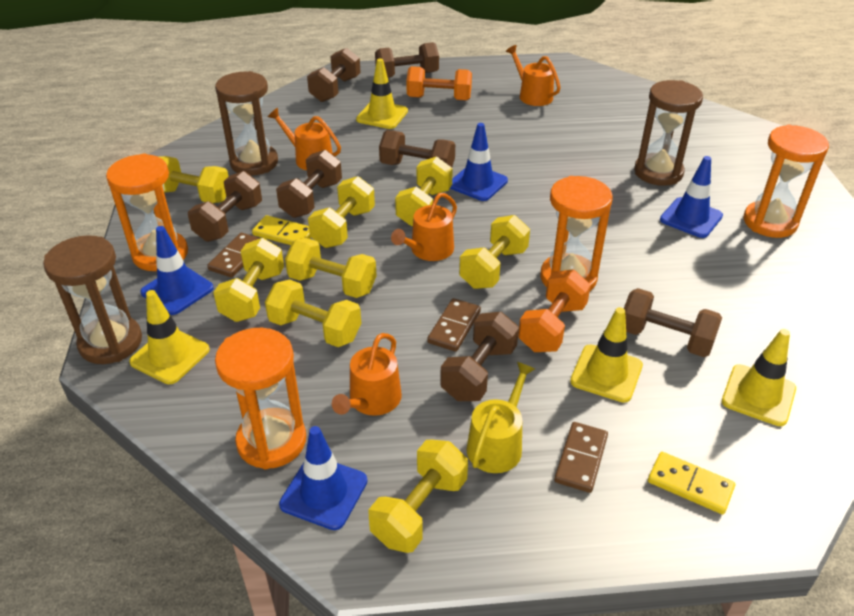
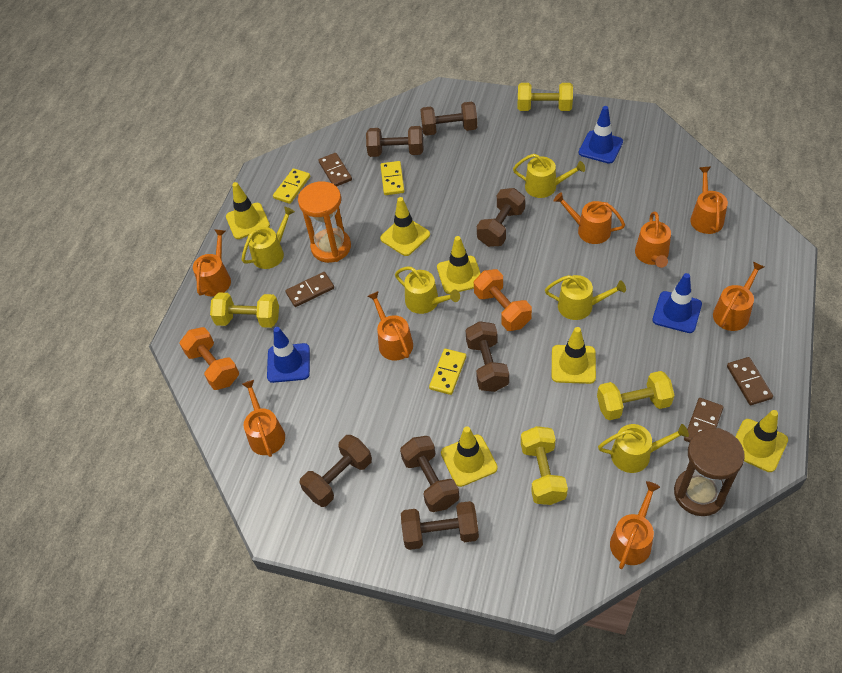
blue traffic cone: 4 -> 3
brown domino: 3 -> 4
brown hourglass: 3 -> 1
orange hourglass: 4 -> 1
orange watering can: 4 -> 8
yellow domino: 2 -> 3
yellow dumbbell: 8 -> 4
yellow traffic cone: 4 -> 6
yellow watering can: 1 -> 5

